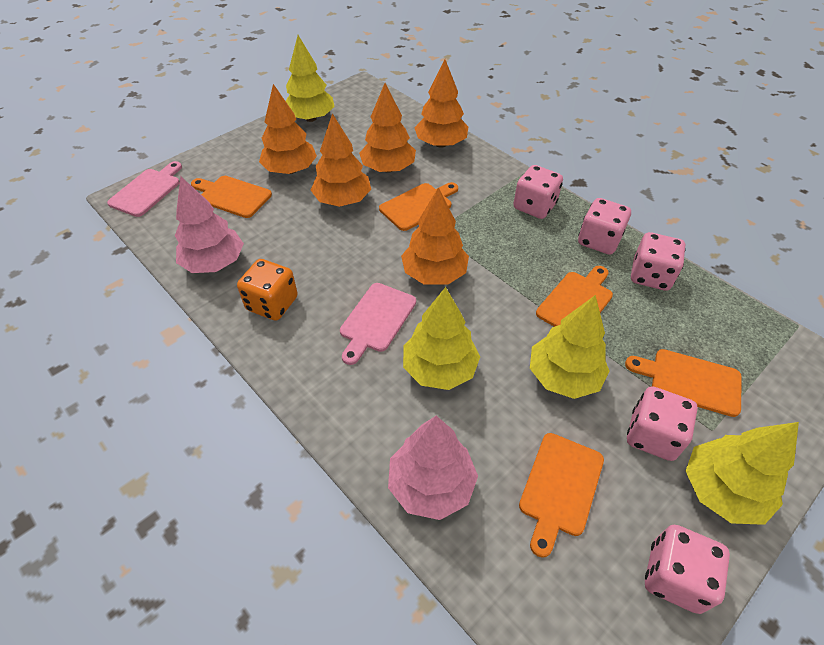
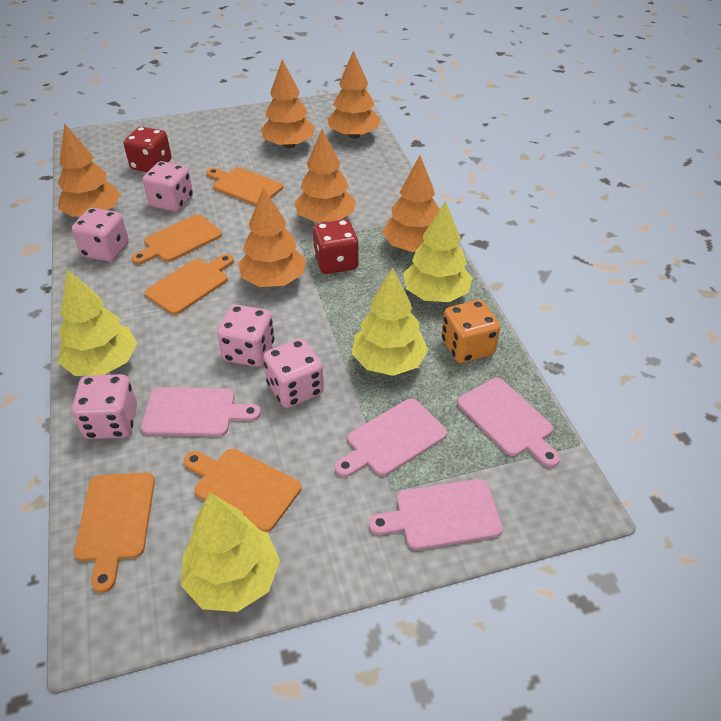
orange tree: 5 -> 6
pink cutting board: 2 -> 4
pink tree: 2 -> 0
red dice: 0 -> 2

